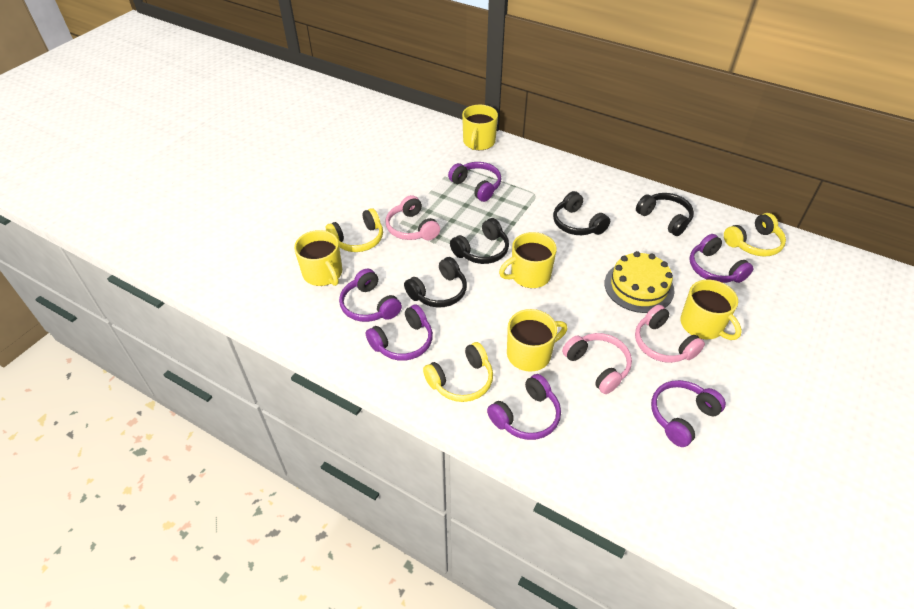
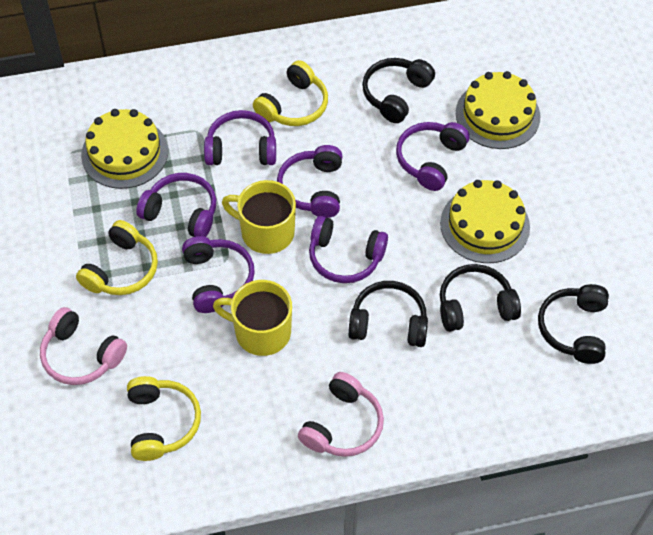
pink headphones: 3 -> 2
yellow cake: 1 -> 3
yellow mug: 5 -> 2

